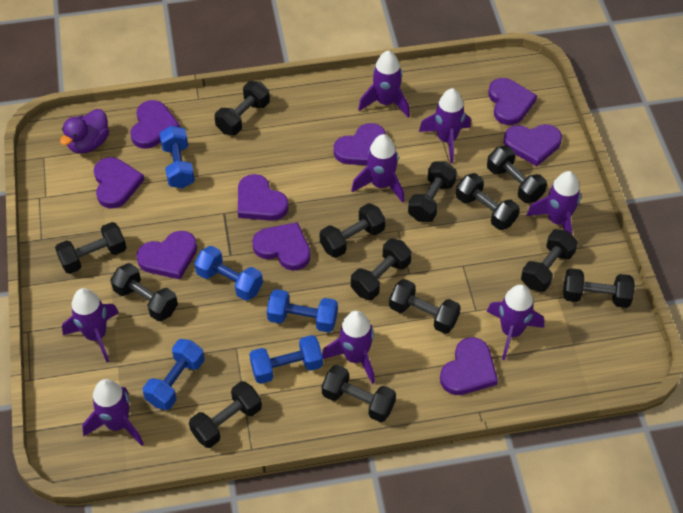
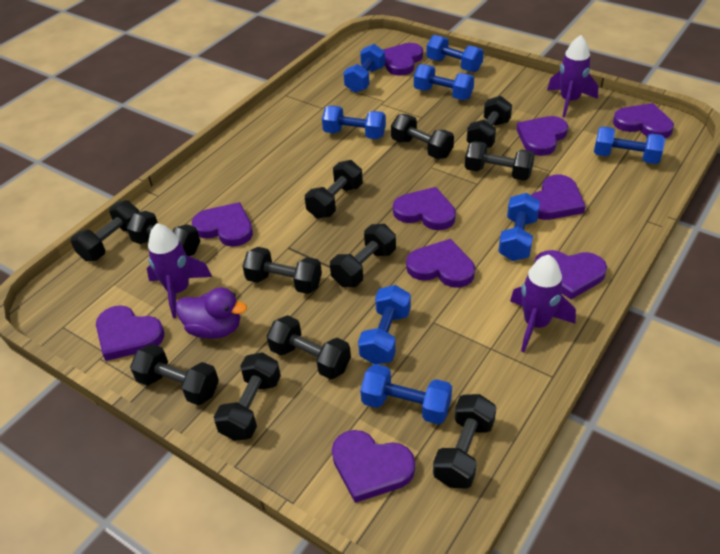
black dumbbell: 13 -> 12
blue dumbbell: 5 -> 8
purple heart: 9 -> 10
purple rocket: 8 -> 3

